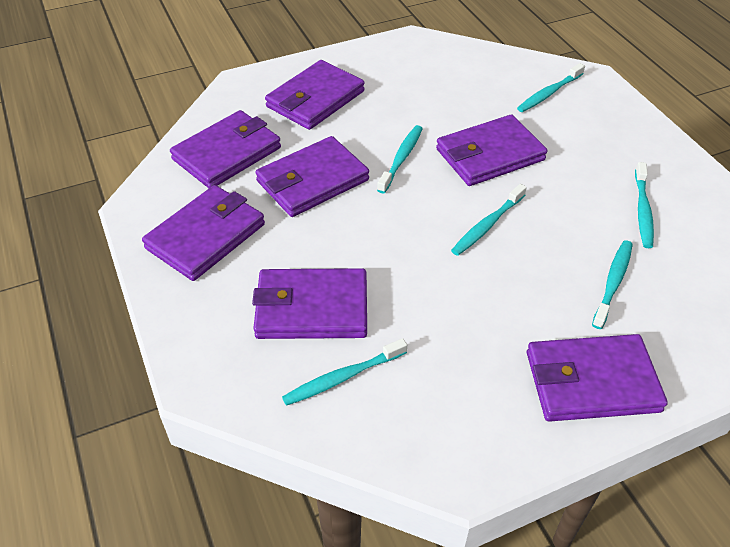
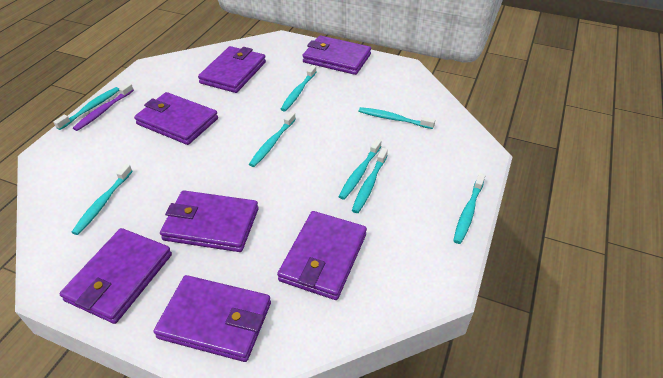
purple toothbrush: 0 -> 1
turquoise toothbrush: 6 -> 8

